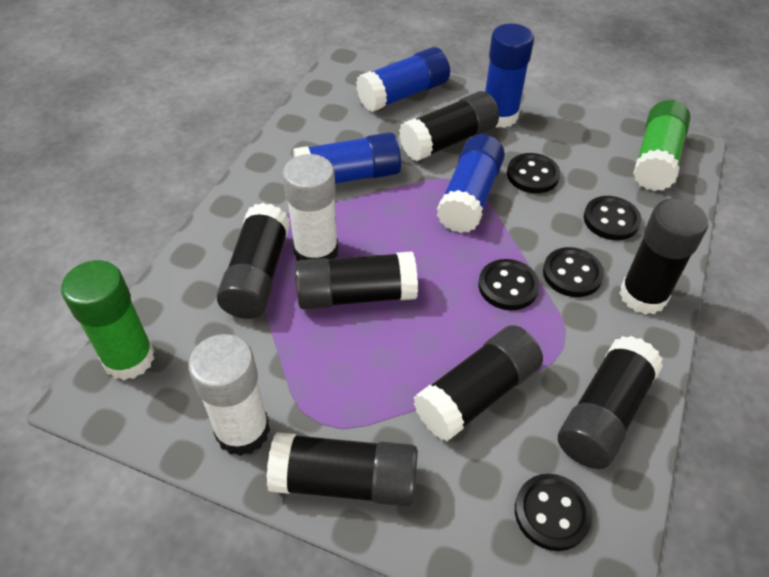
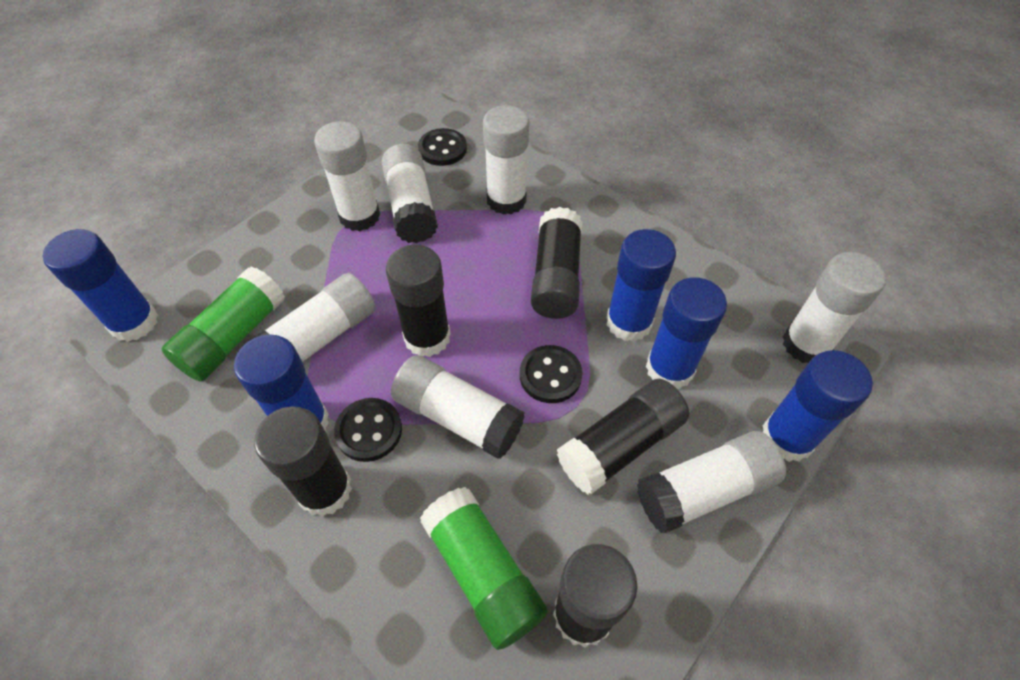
black button: 5 -> 3
black glue stick: 7 -> 5
blue glue stick: 4 -> 5
white glue stick: 2 -> 7

